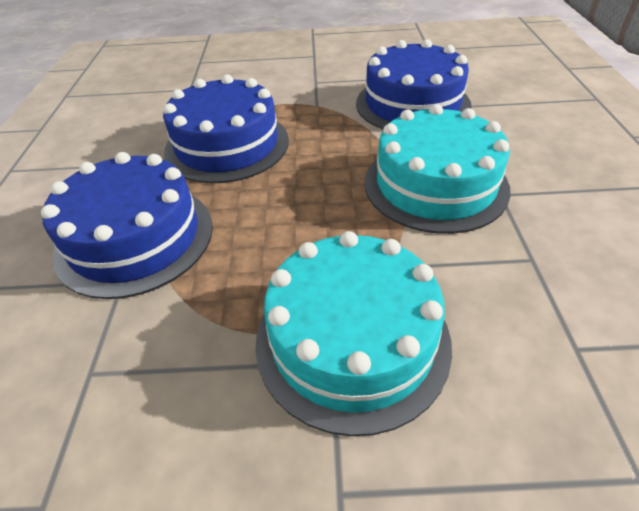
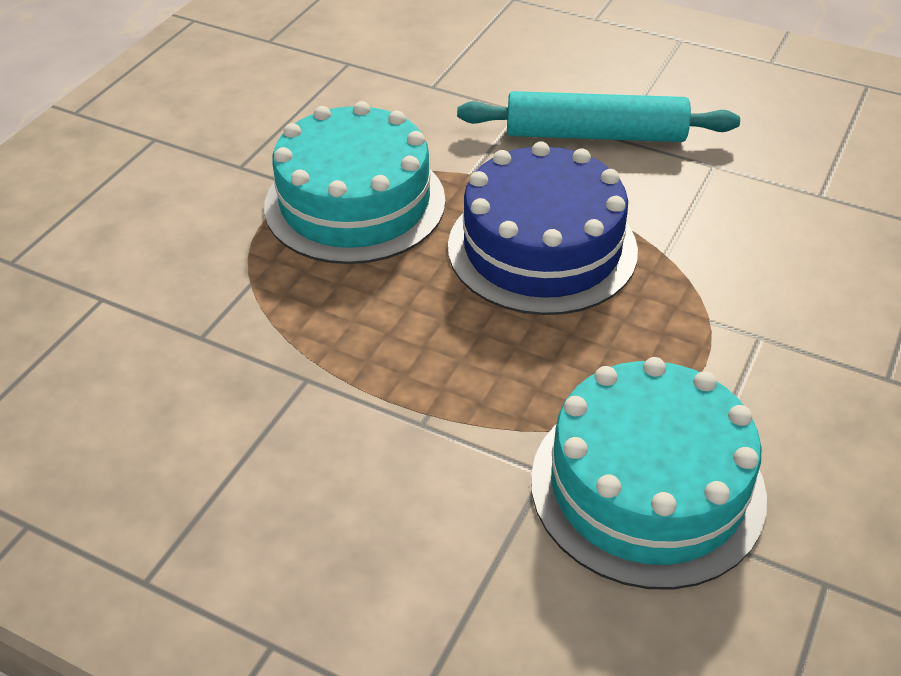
blue cake: 3 -> 1
turquoise rolling pin: 0 -> 1

